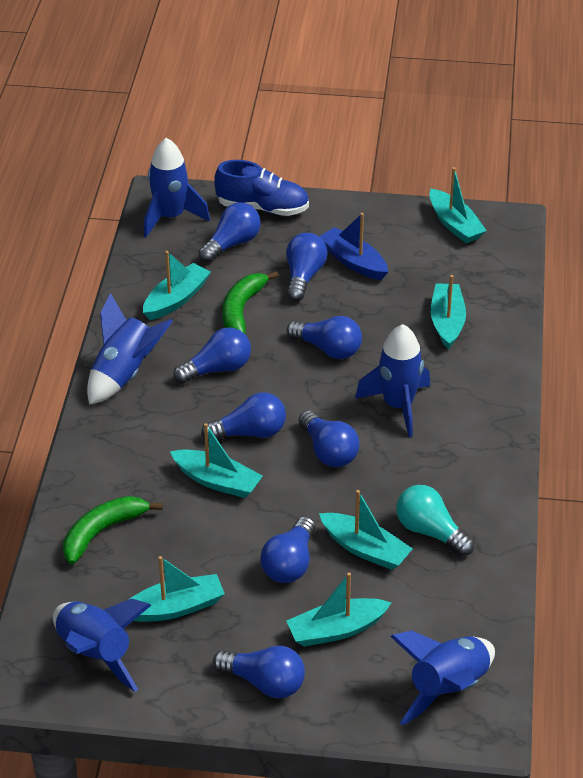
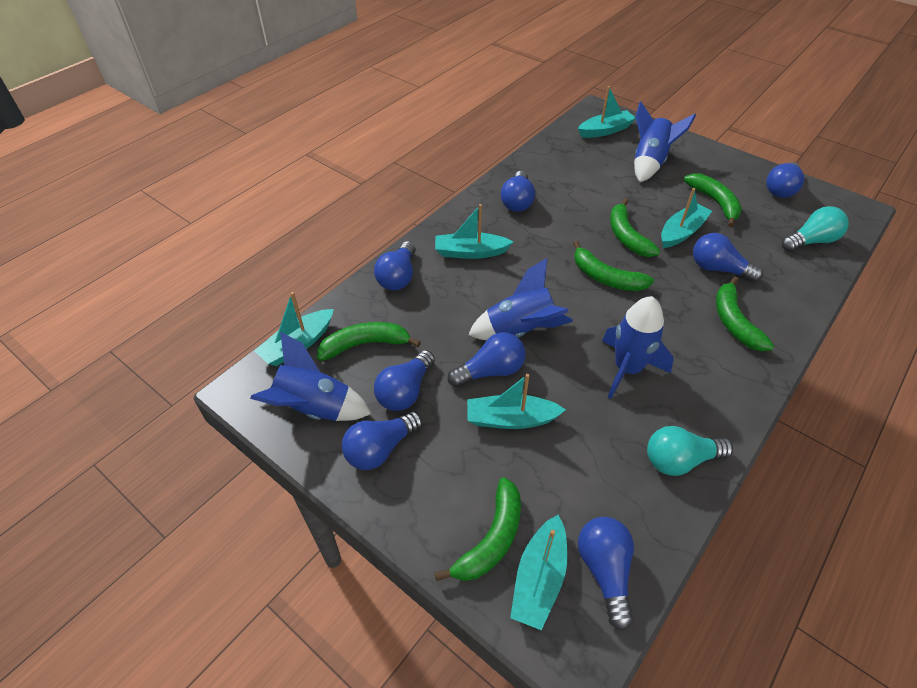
blue boat: 1 -> 0
blue rocket: 5 -> 4
blue shoe: 1 -> 0
green banana: 2 -> 6
turquoise boat: 7 -> 6
turquoise light bulb: 1 -> 2

